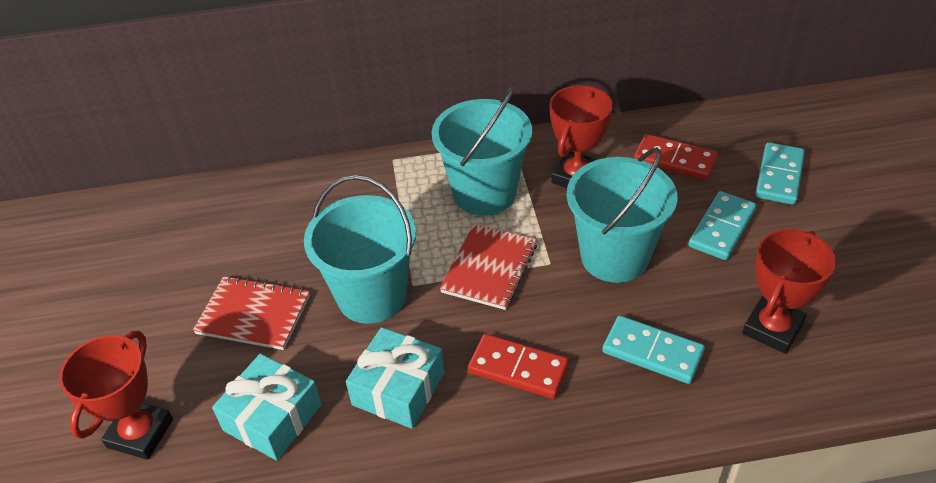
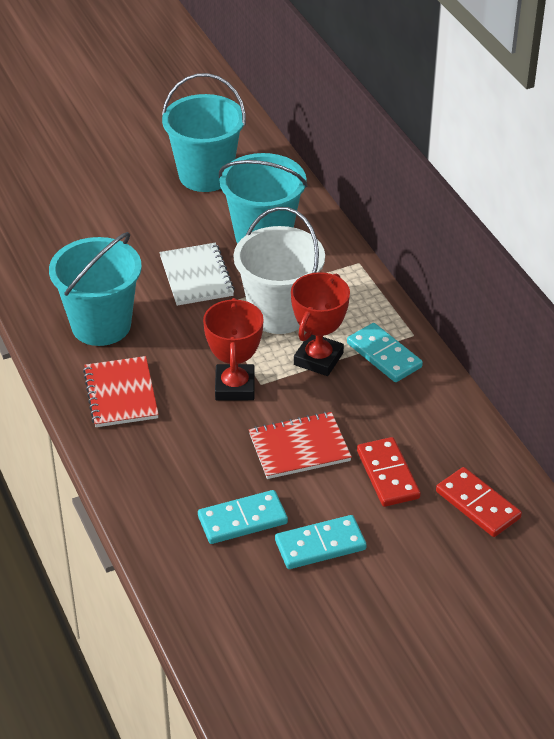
red trophy: 3 -> 2
turquoise gift: 2 -> 0
white bucket: 0 -> 1
white notebook: 0 -> 1

